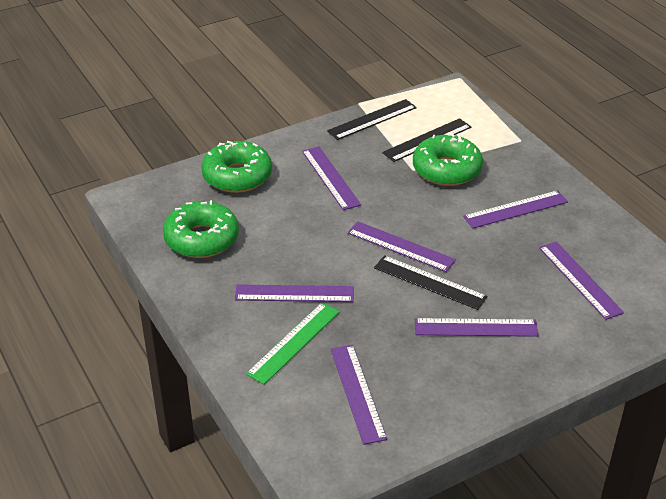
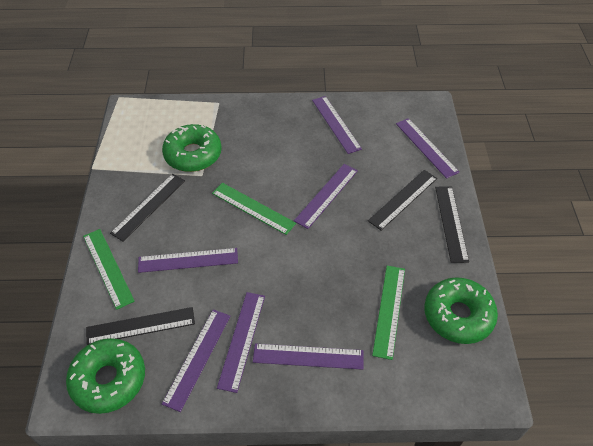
black ruler: 3 -> 4
green ruler: 1 -> 3

